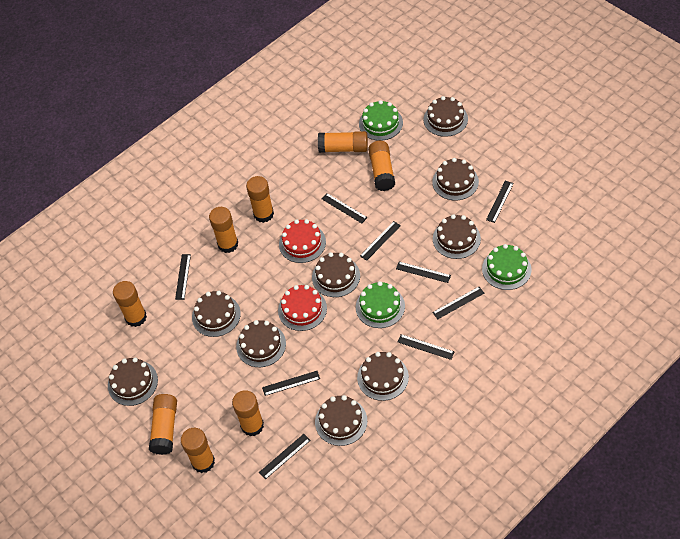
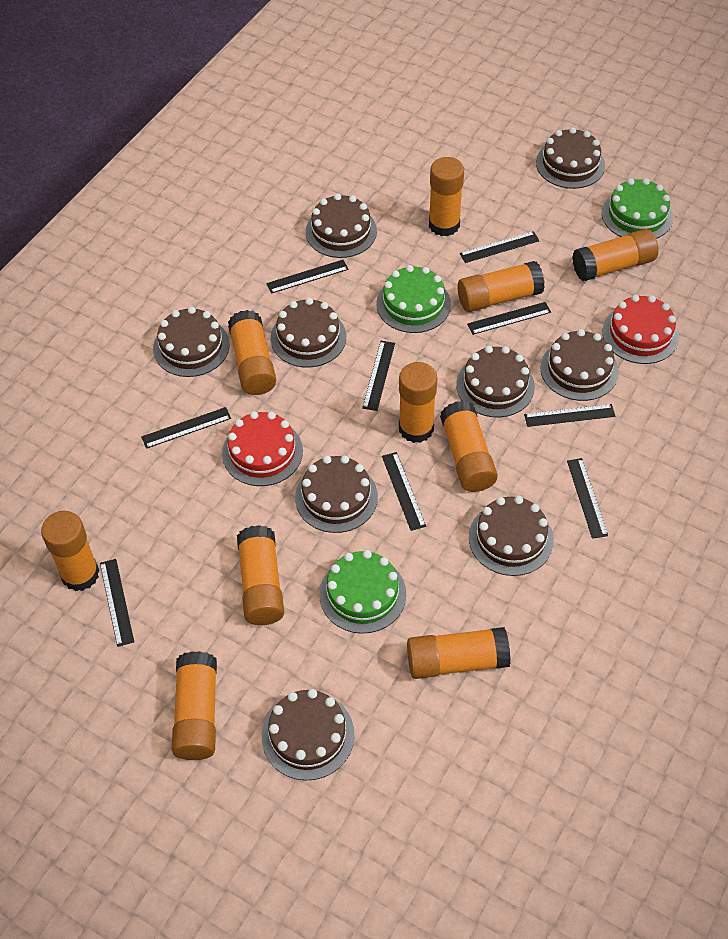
orange glue stick: 8 -> 10

